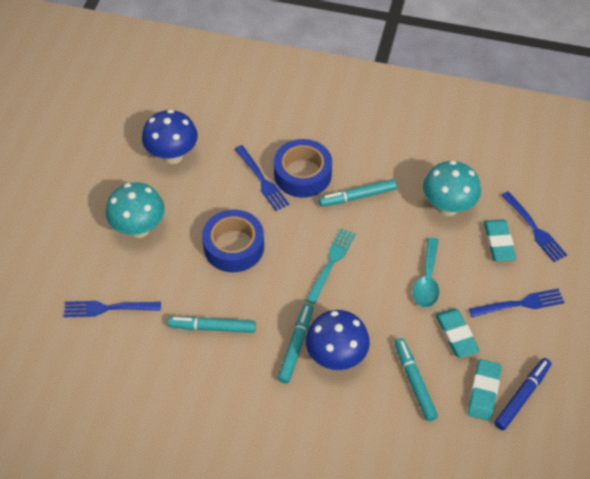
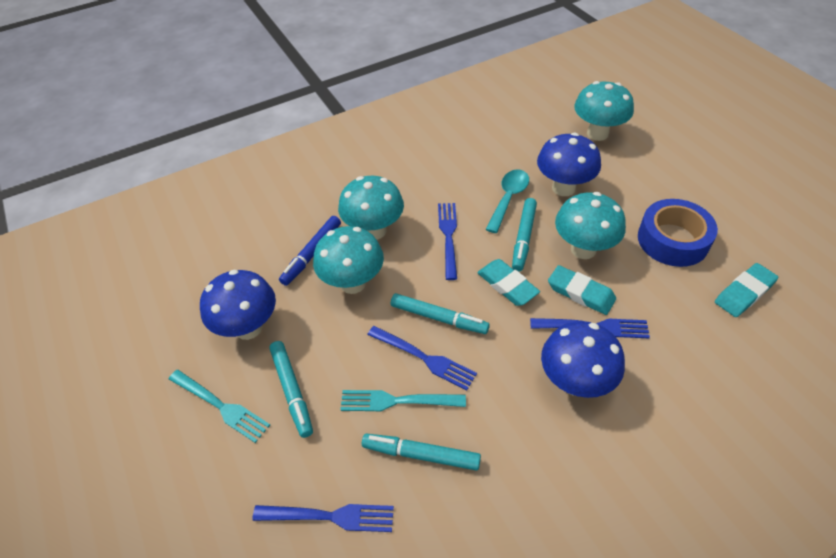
blue mushroom: 2 -> 3
blue tape: 2 -> 1
turquoise fork: 1 -> 2
turquoise mushroom: 2 -> 4

